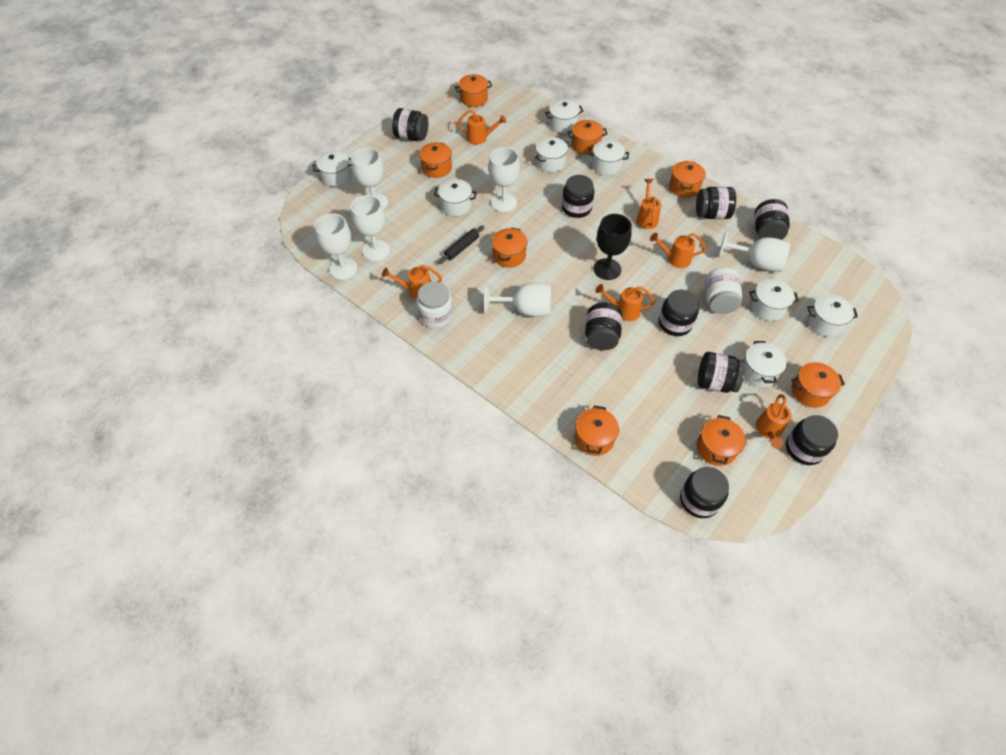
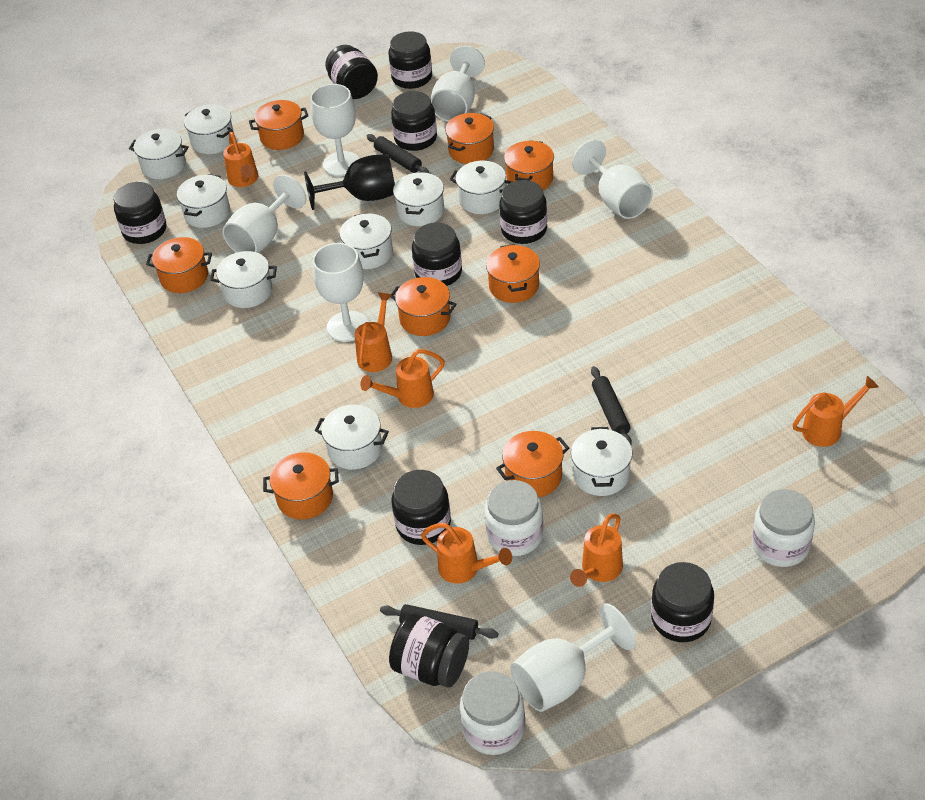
black rolling pin: 1 -> 3
white jar: 2 -> 3
white pot: 8 -> 9

